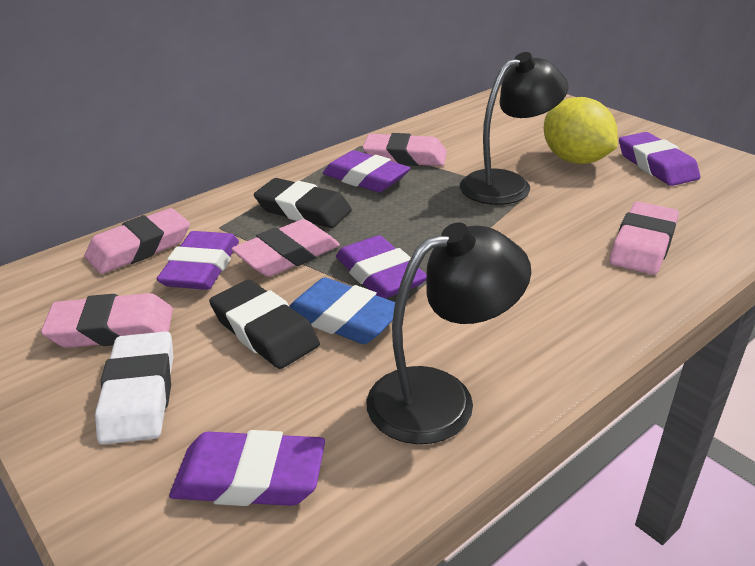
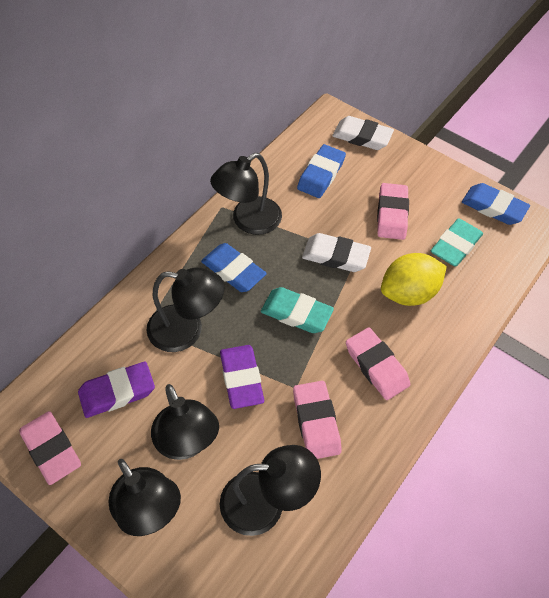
black eraser: 2 -> 0
black lamp: 2 -> 5
blue eraser: 1 -> 3
pink eraser: 5 -> 4
purple eraser: 5 -> 2
turquoise eraser: 0 -> 2
white eraser: 1 -> 2

